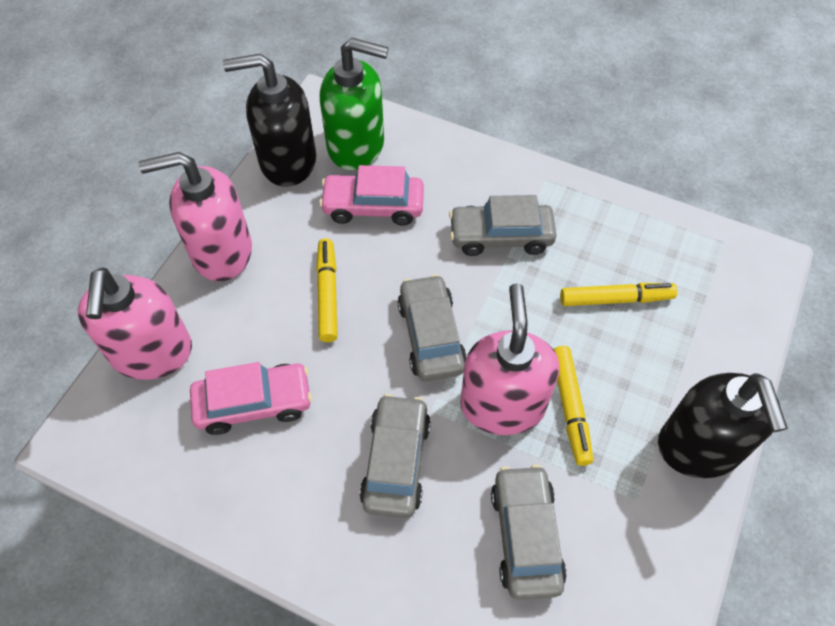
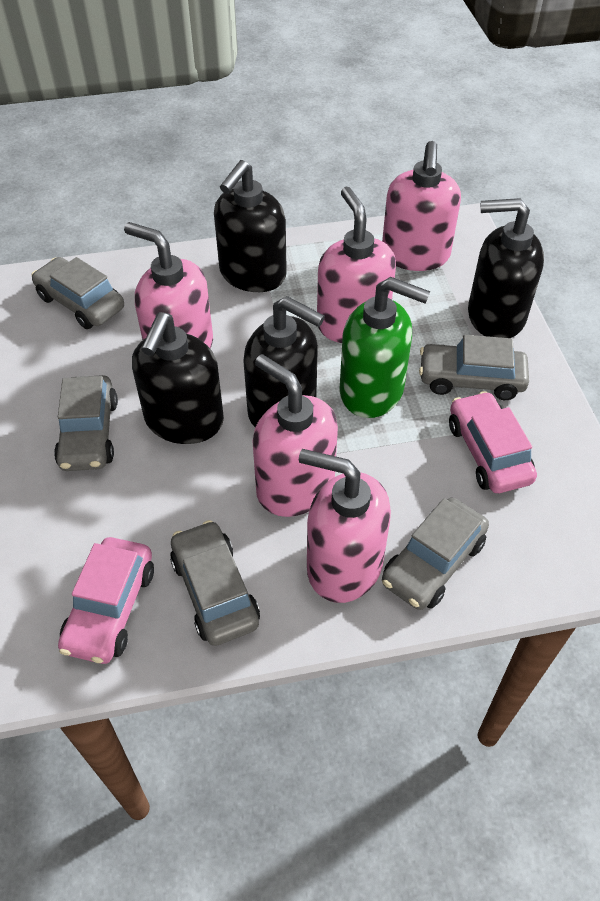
black soap dispenser: 2 -> 4
grey car: 4 -> 5
pink soap dispenser: 3 -> 5
yellow marker: 3 -> 0

